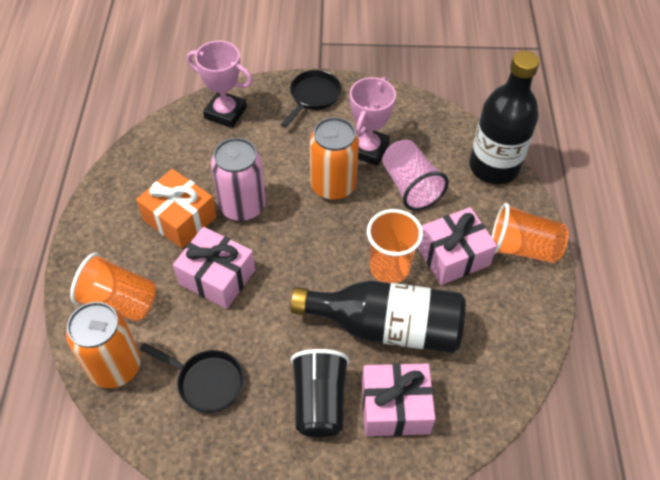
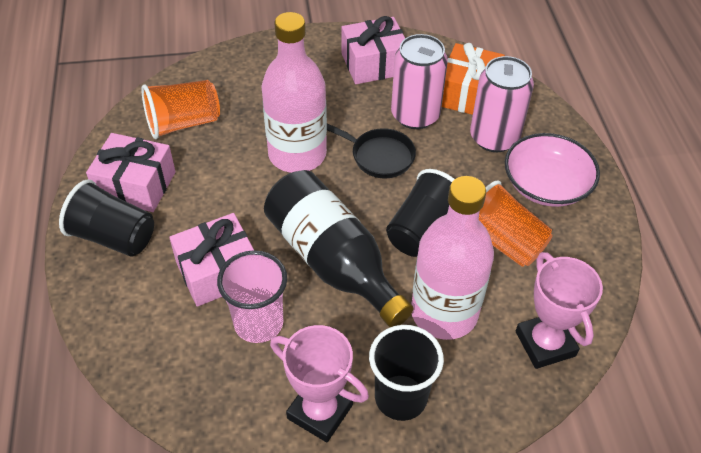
black bottle: 2 -> 1
black cup: 1 -> 3
black pan: 2 -> 1
orange can: 2 -> 0
orange cup: 3 -> 2
pink bottle: 0 -> 2
pink bowl: 0 -> 1
pink can: 1 -> 2

